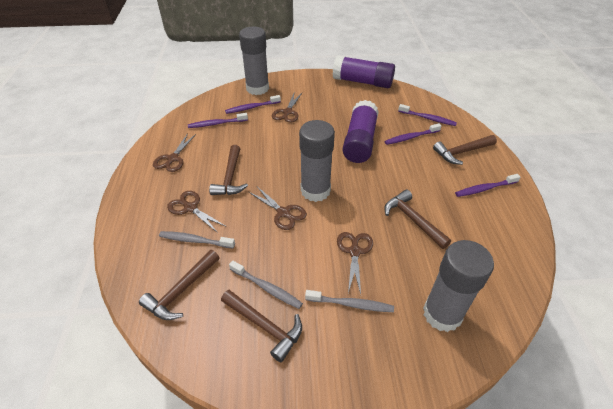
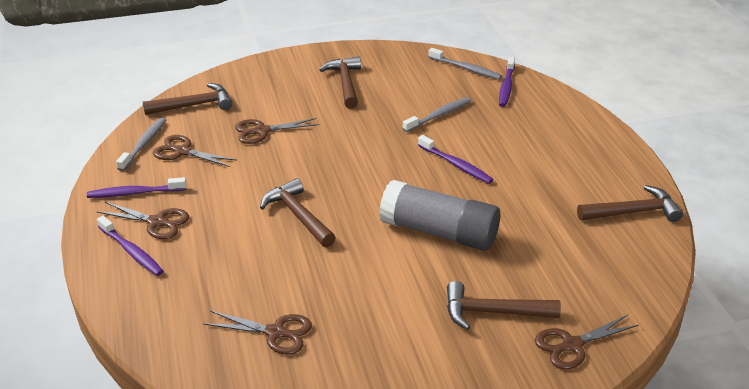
grey glue stick: 3 -> 1
purple glue stick: 2 -> 0
purple toothbrush: 5 -> 4

